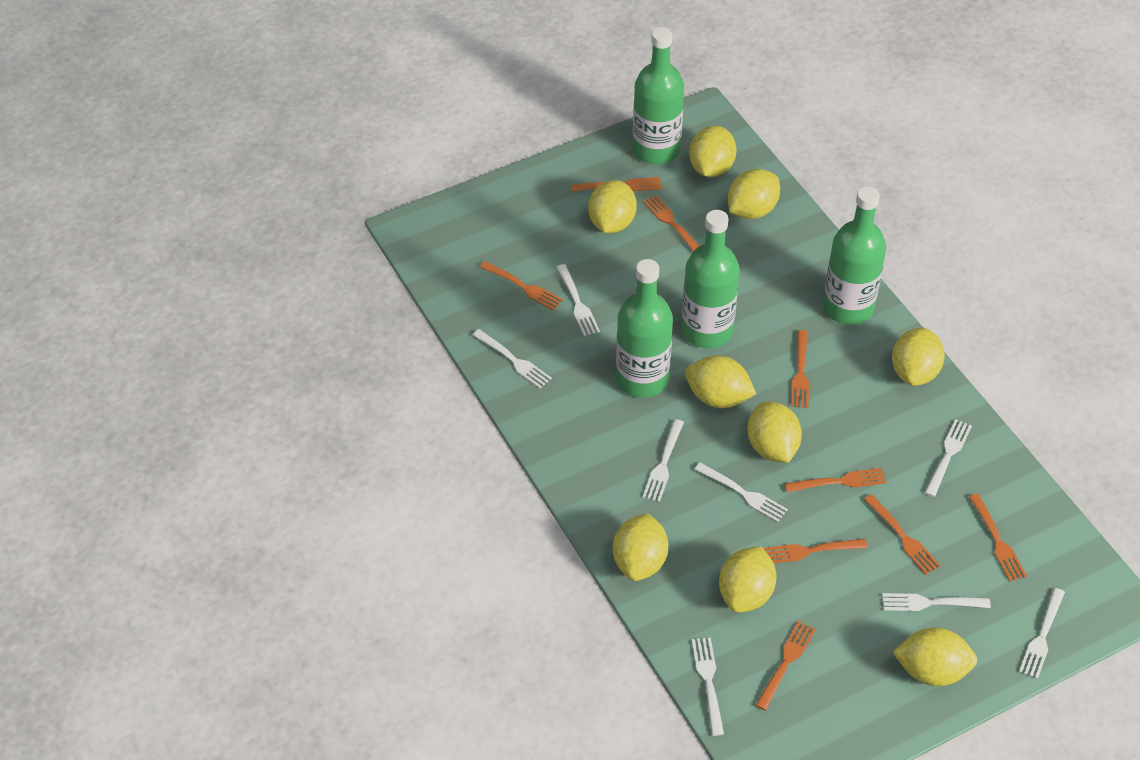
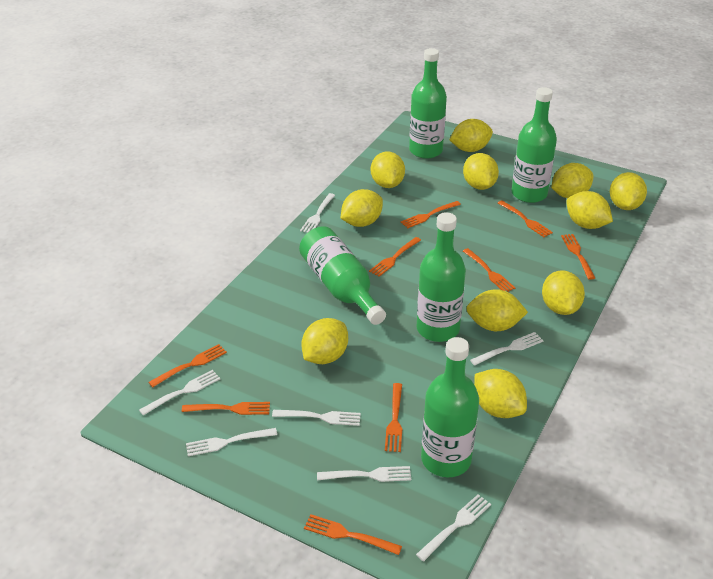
green bottle: 4 -> 5
white fork: 8 -> 7
yellow lemon: 9 -> 11

